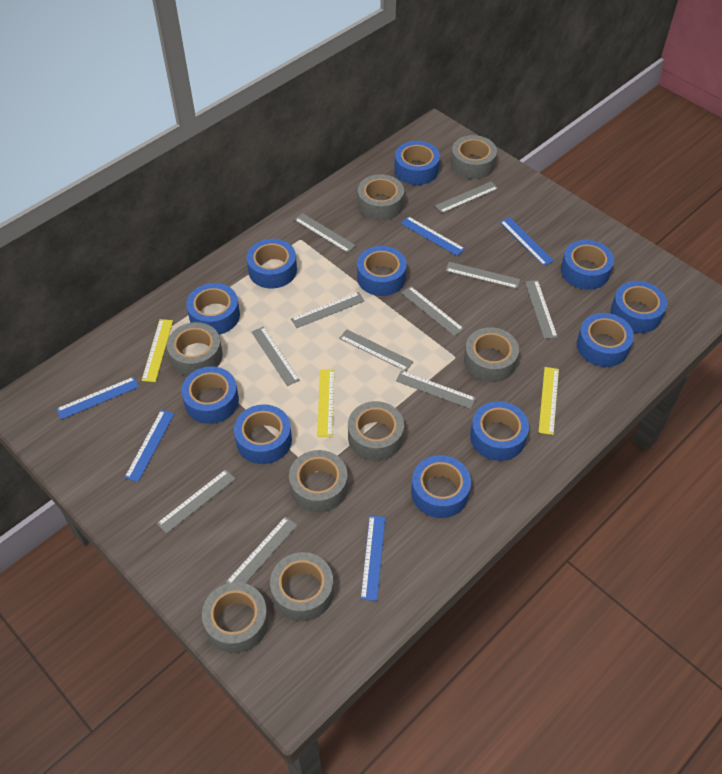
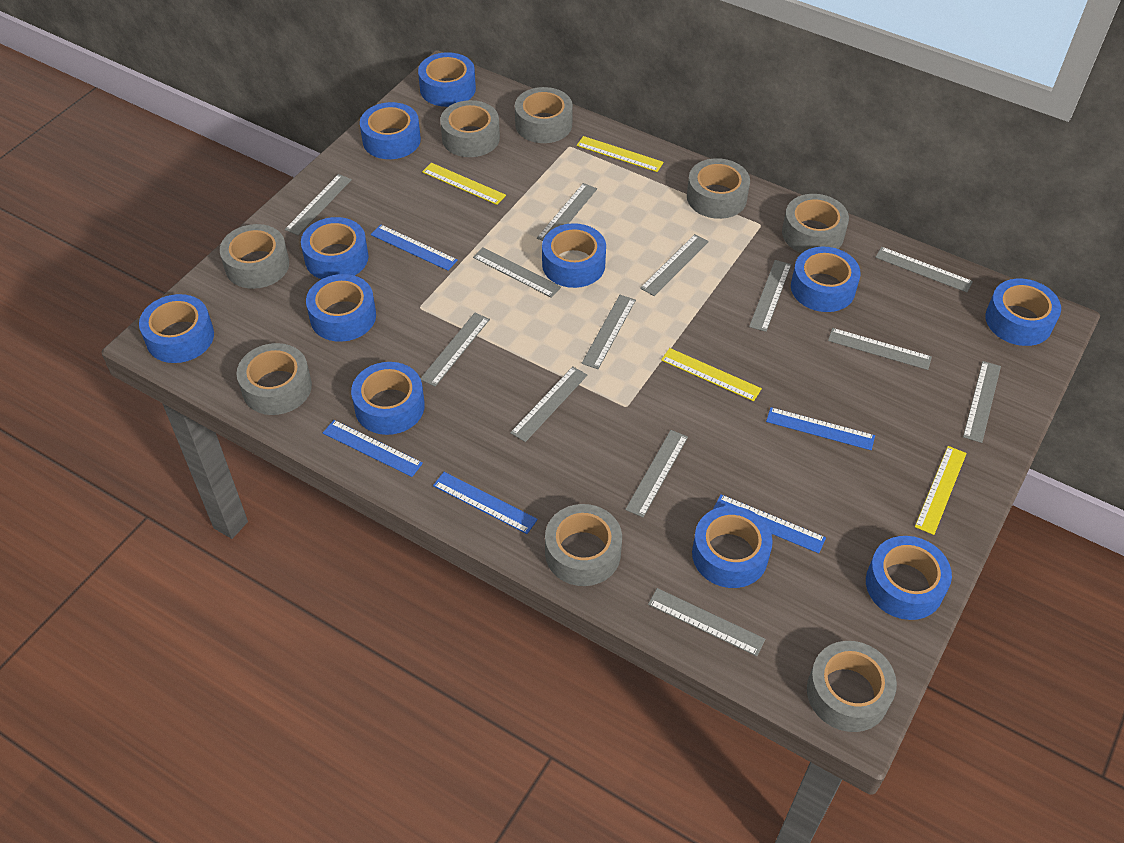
grey ruler: 11 -> 13
yellow ruler: 3 -> 4

